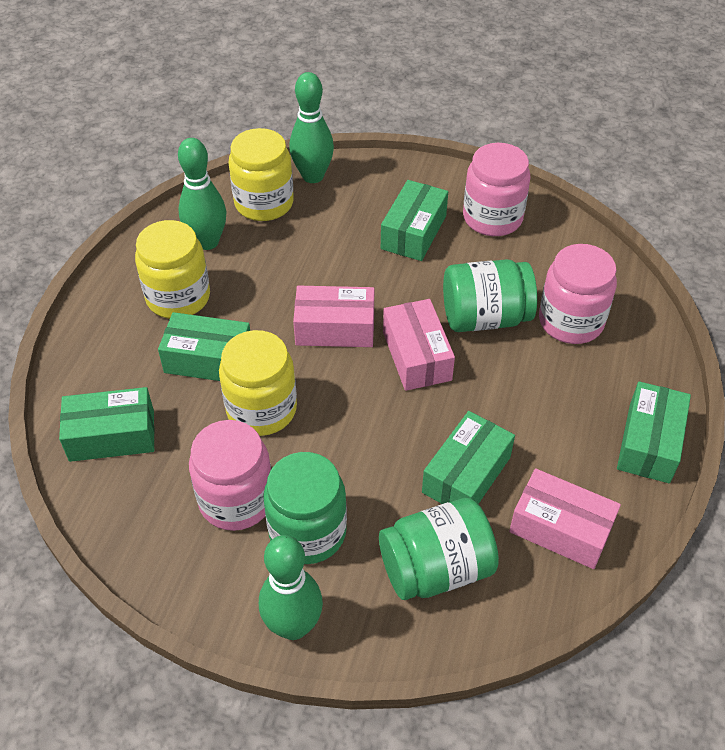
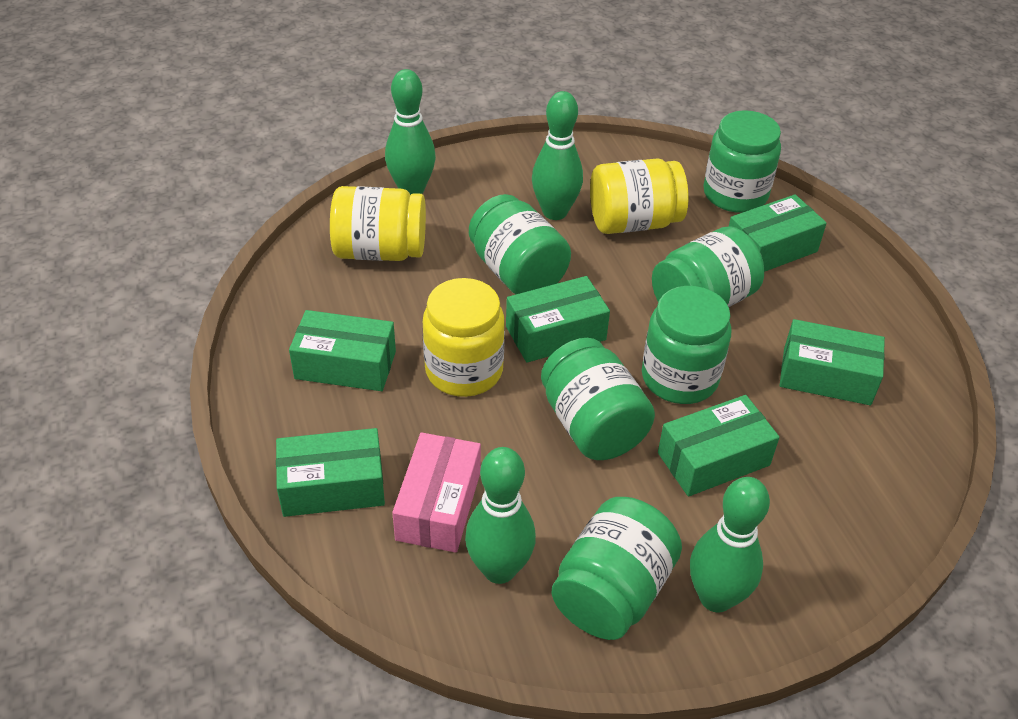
green bowling pin: 3 -> 4
green box: 5 -> 6
green jar: 3 -> 6
pink box: 3 -> 1
pink jar: 3 -> 0

